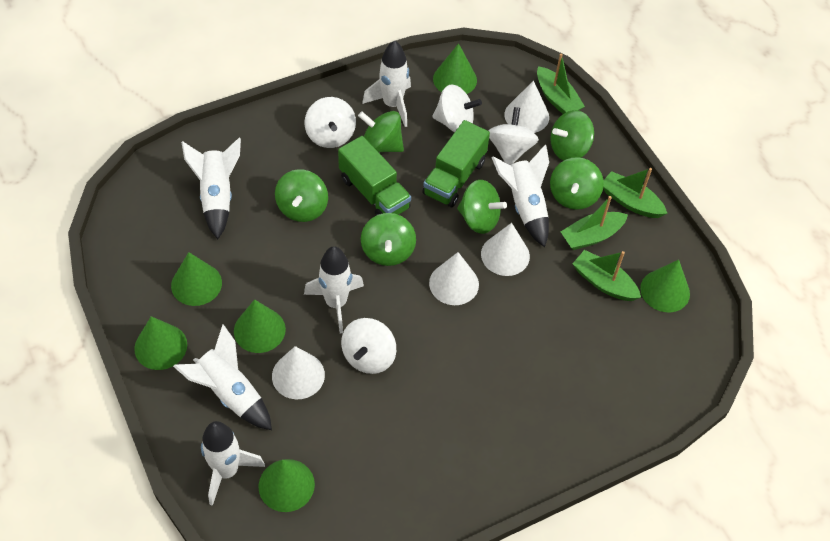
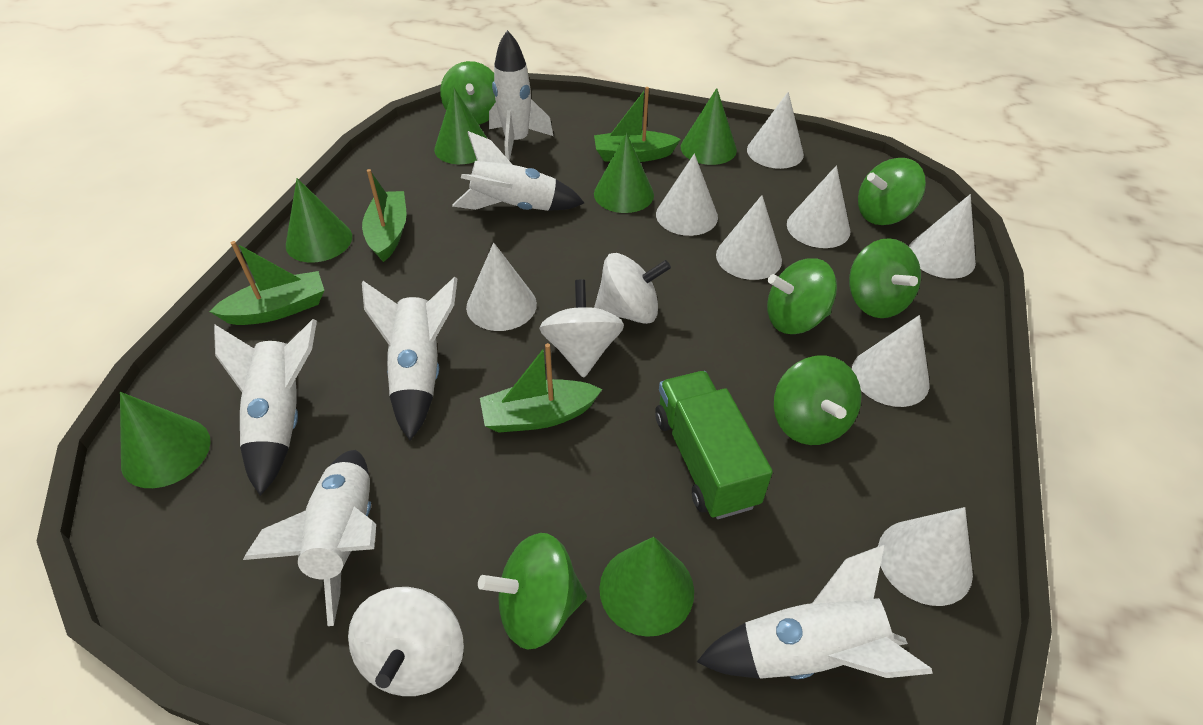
green truck: 2 -> 1
white cone: 4 -> 8
white spinning top: 4 -> 3

